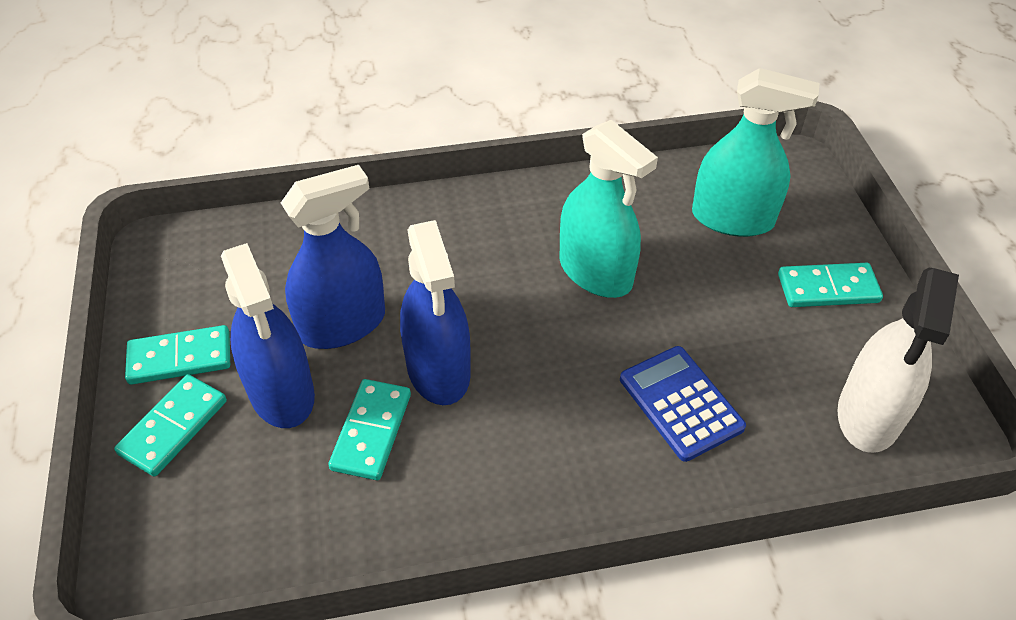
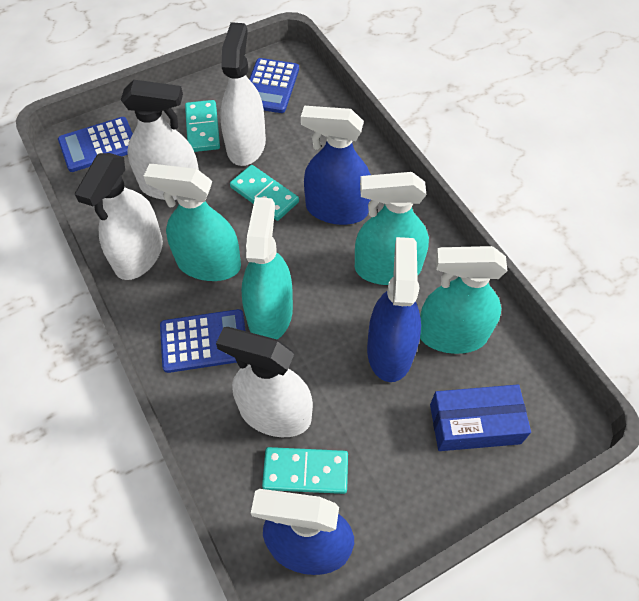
blue box: 0 -> 1
blue calculator: 1 -> 3
turquoise domino: 4 -> 3
turquoise spray bottle: 2 -> 4
white spray bottle: 1 -> 4

